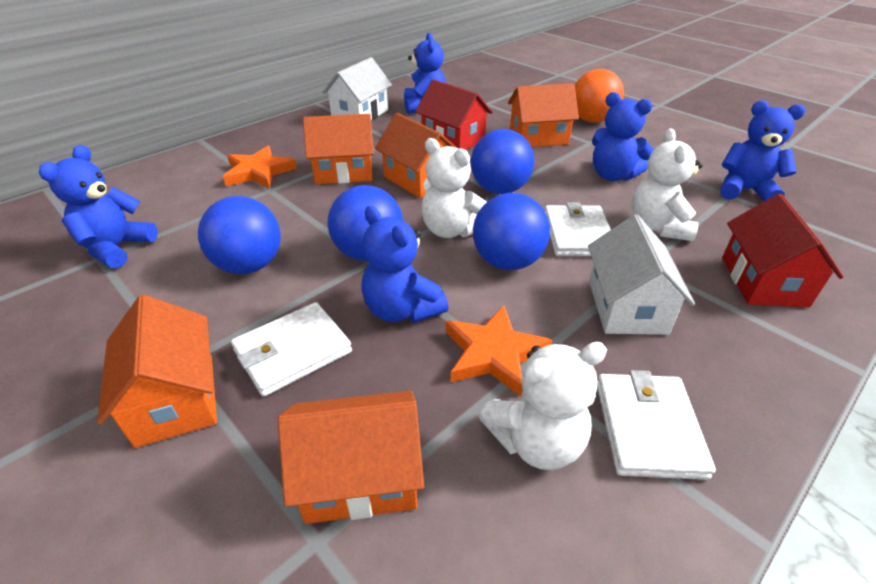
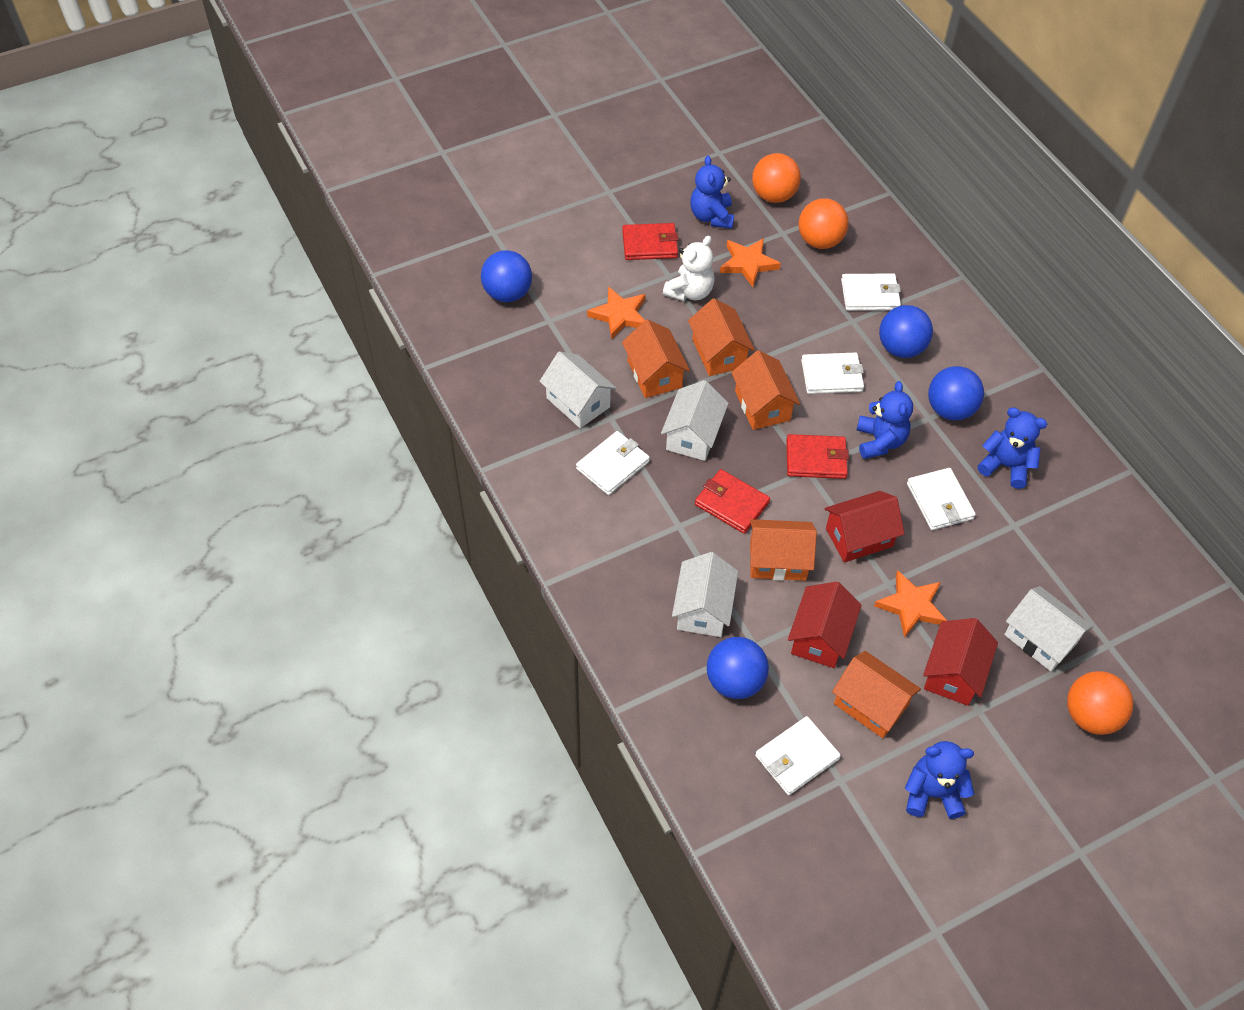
blue teddy bear: 5 -> 4
orange ball: 1 -> 3
orange star: 2 -> 3
red house: 2 -> 3
red wallet: 0 -> 3
white house: 2 -> 4
white teddy bear: 3 -> 1
white wallet: 3 -> 5

